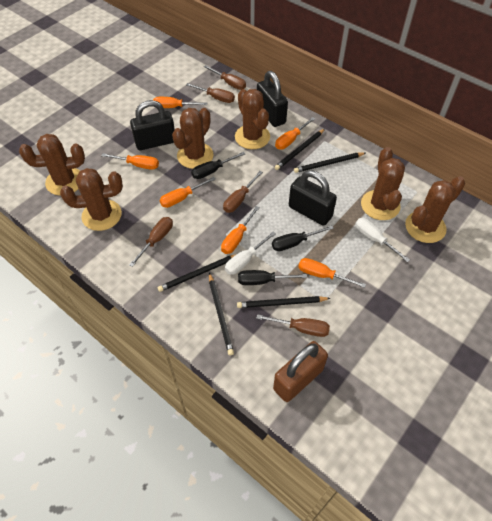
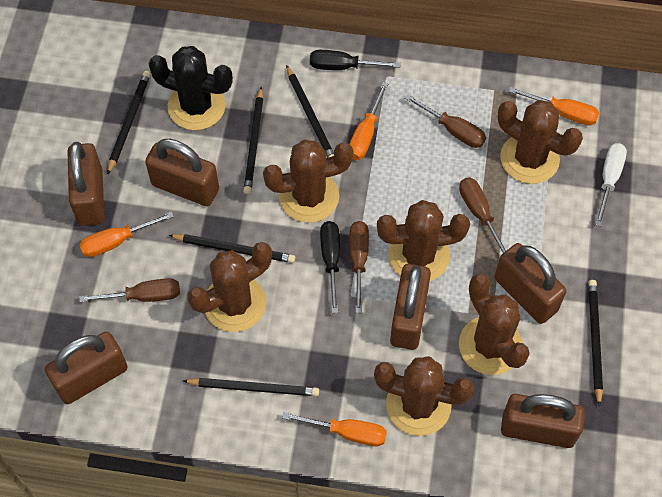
black cactus: 0 -> 1
black padlock: 3 -> 0
black pencil: 5 -> 6
black screwdriver: 3 -> 2
brown padlock: 1 -> 6
brown screwdriver: 5 -> 4
orange screwdriver: 6 -> 4
white screwdriver: 2 -> 1

